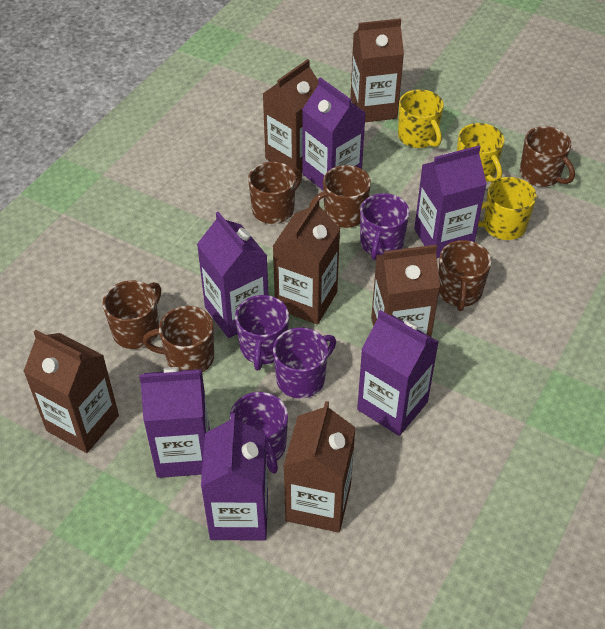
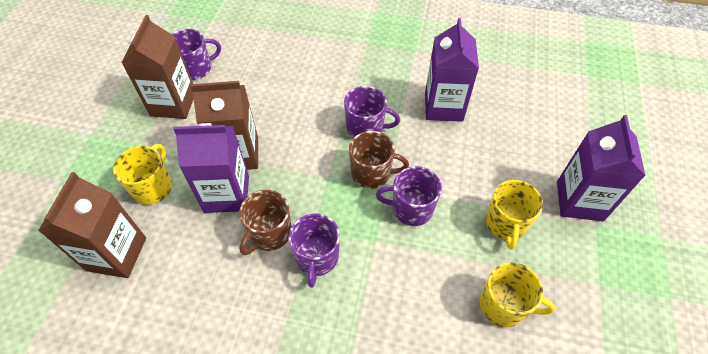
brown carton: 6 -> 3
brown mug: 6 -> 2
purple carton: 6 -> 3

